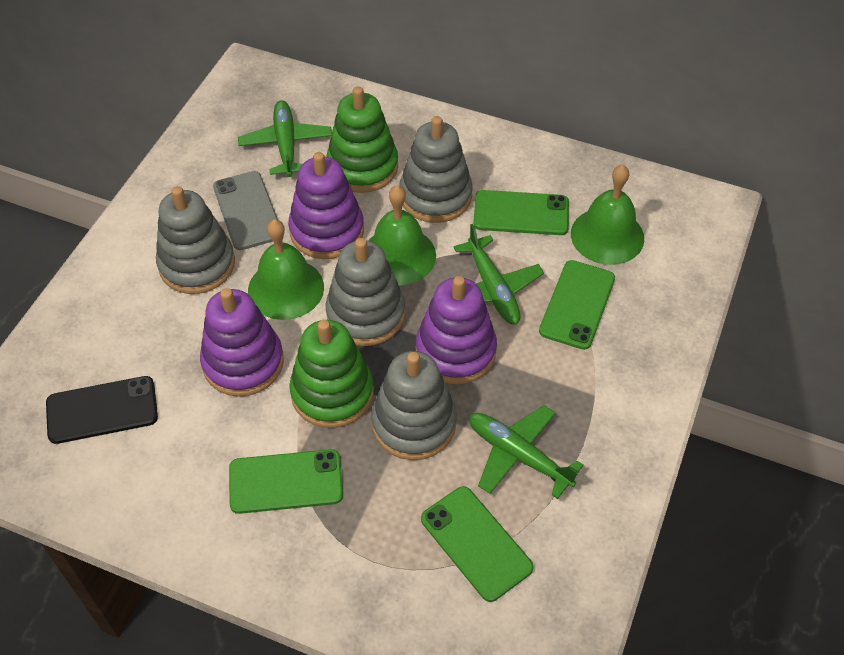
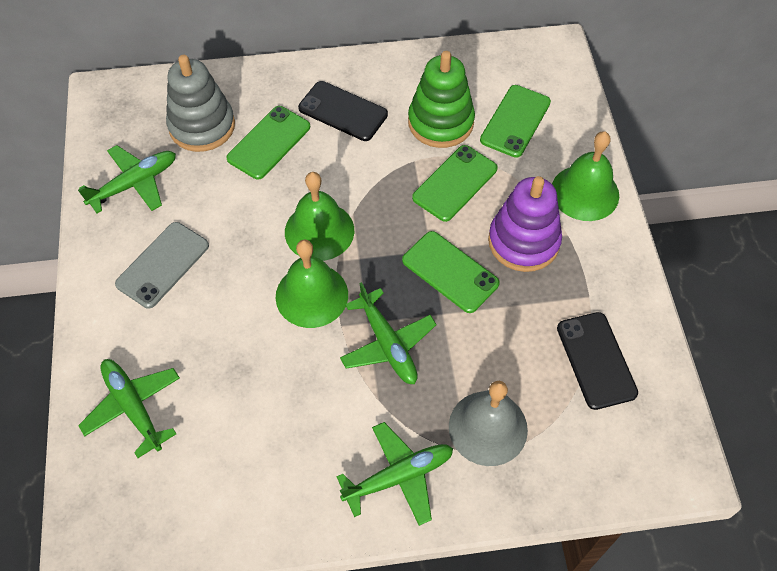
black phone: 1 -> 2
green plane: 3 -> 4
green stacking toy: 2 -> 1
grey bell: 0 -> 1
grey stacking toy: 4 -> 1
purple stacking toy: 3 -> 1

